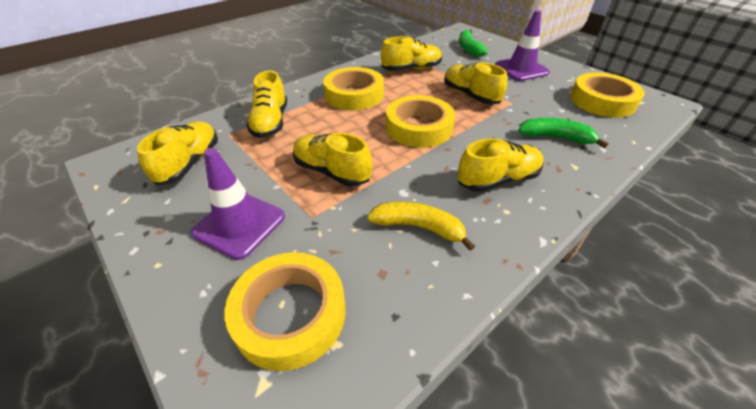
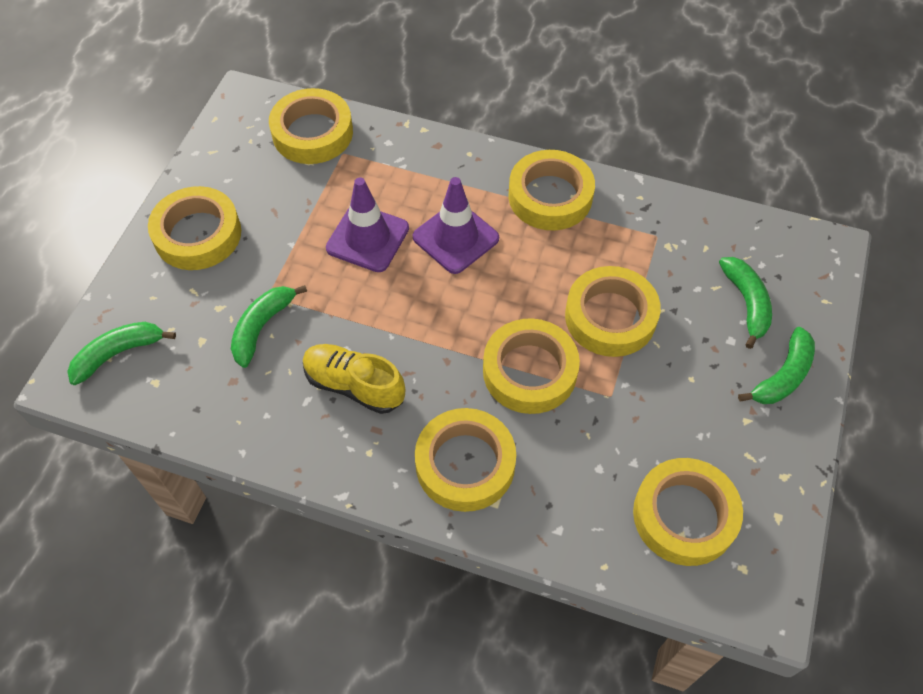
green banana: 2 -> 4
yellow banana: 1 -> 0
yellow shoe: 6 -> 1
yellow tape: 4 -> 7

